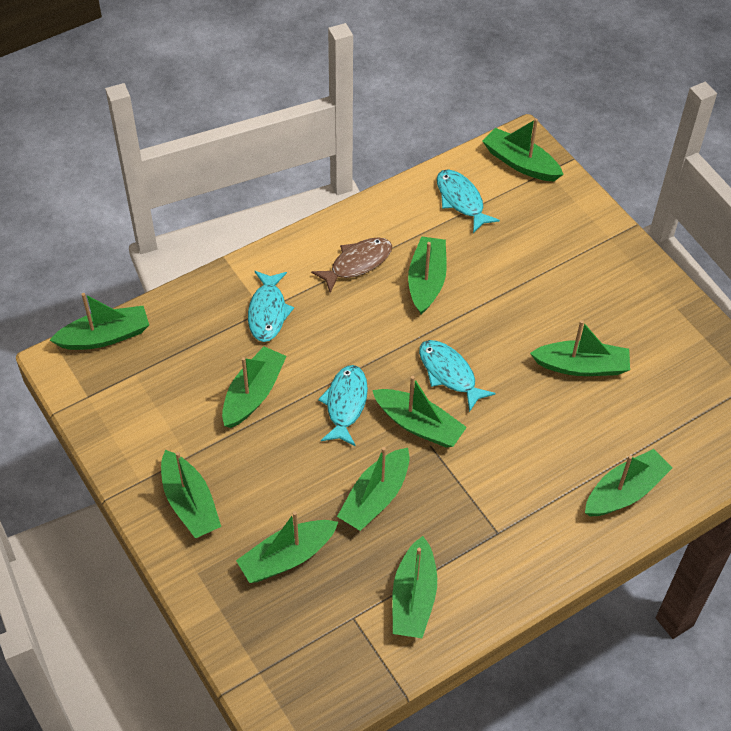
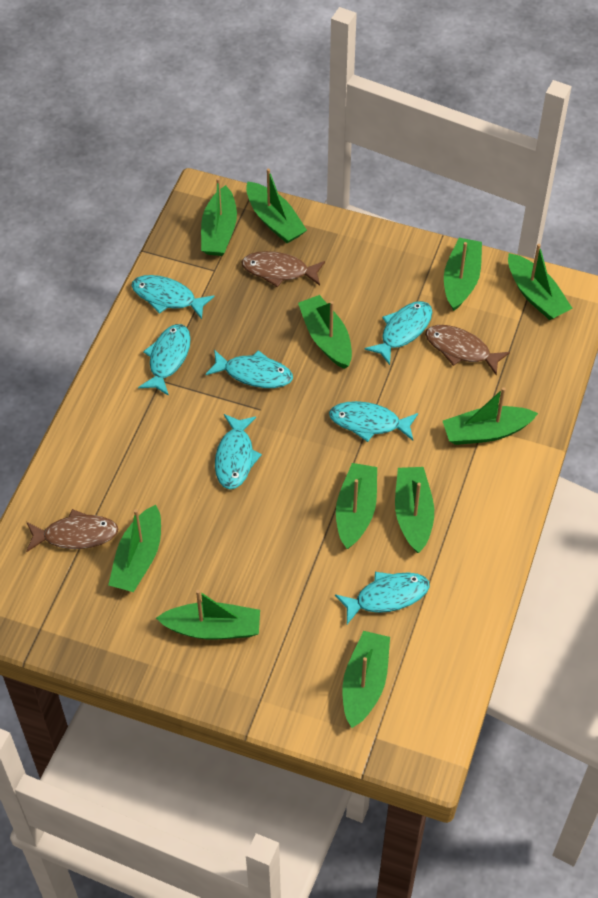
brown fish: 1 -> 3
turquoise fish: 4 -> 7

